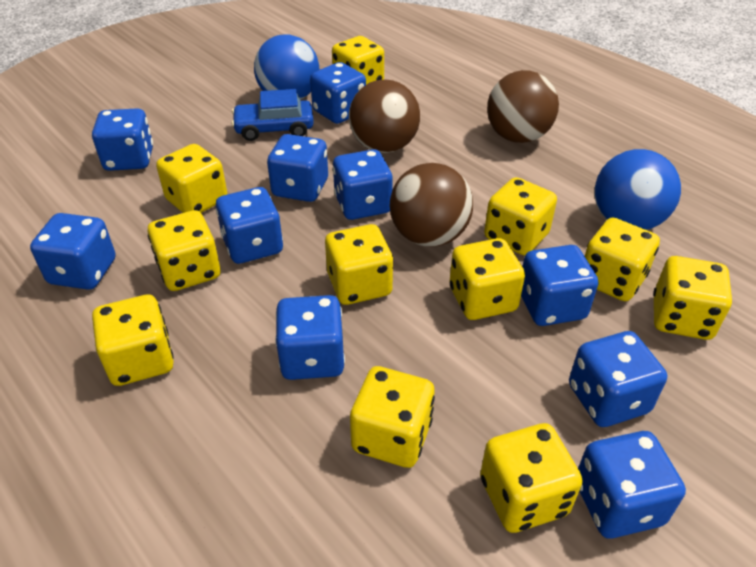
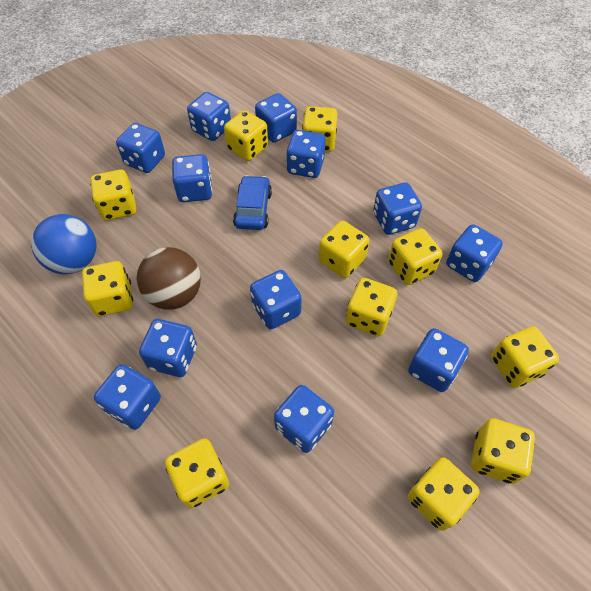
blue ball: 2 -> 1
blue dice: 10 -> 12
brown ball: 3 -> 1

